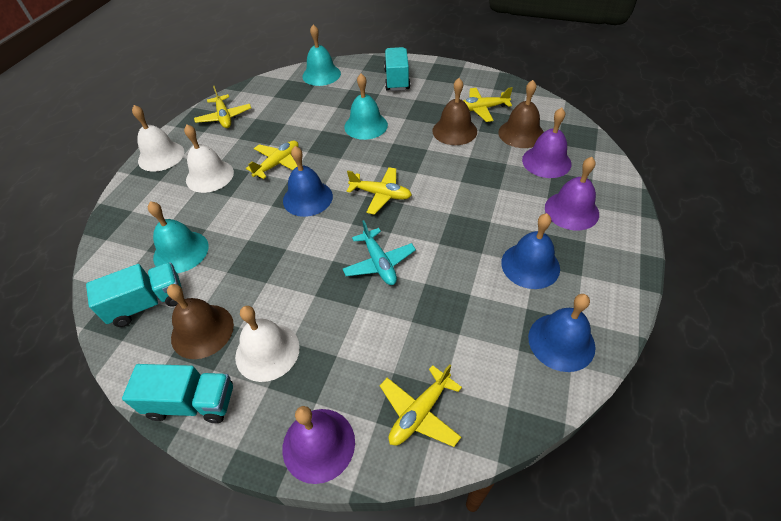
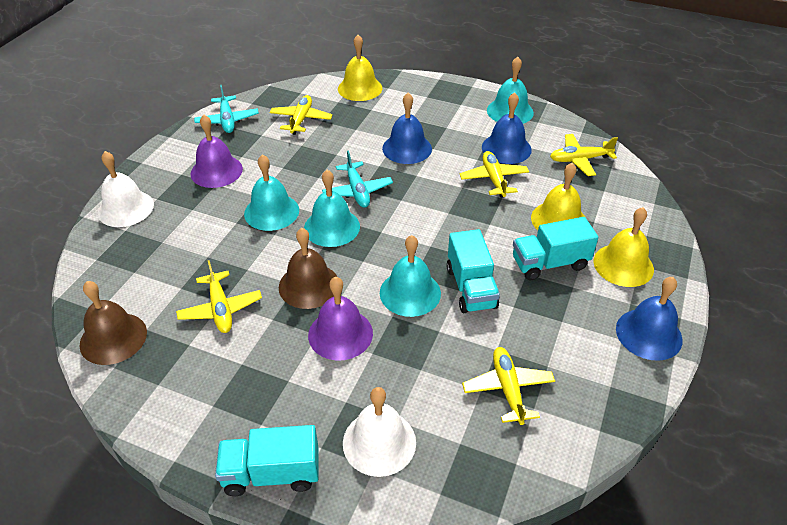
brown bell: 3 -> 2
purple bell: 3 -> 2
turquoise bell: 3 -> 4
turquoise plane: 1 -> 2
white bell: 3 -> 2
yellow bell: 0 -> 3

